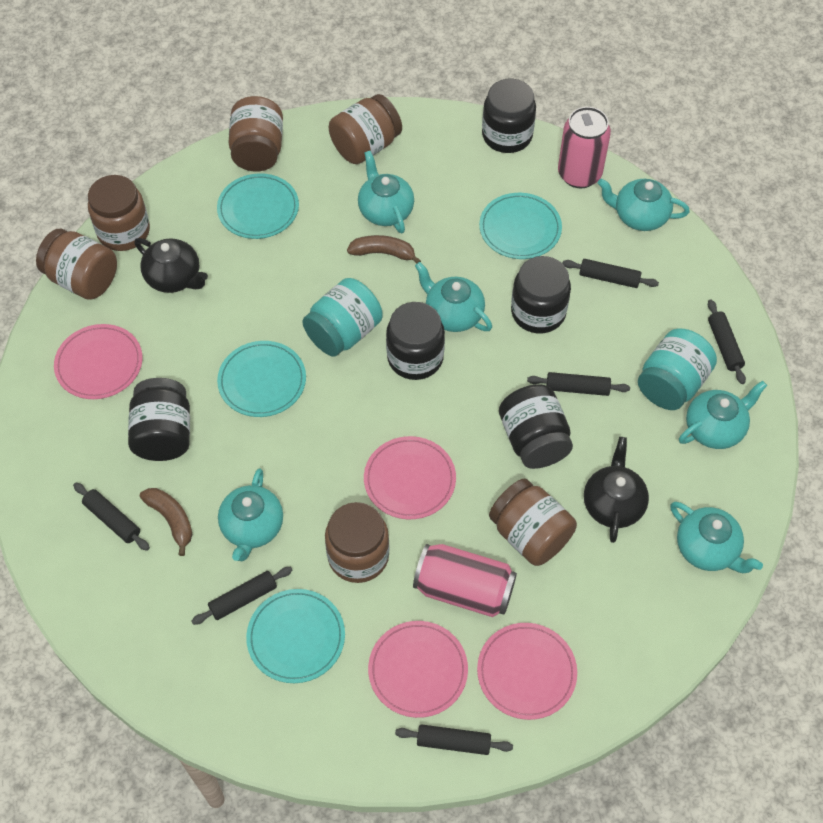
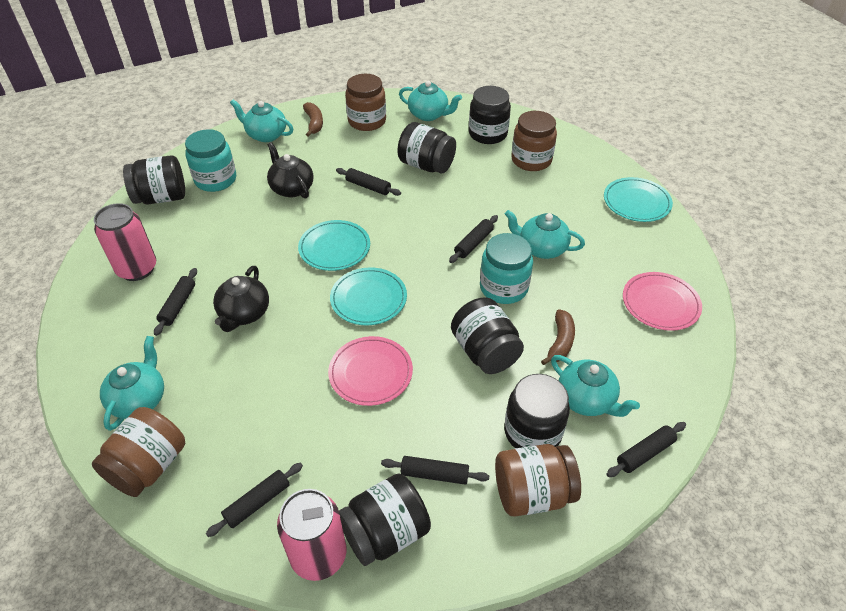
black jar: 5 -> 6
brown jar: 6 -> 4
pink plate: 4 -> 2
turquoise plate: 4 -> 3
turquoise teapot: 6 -> 5

